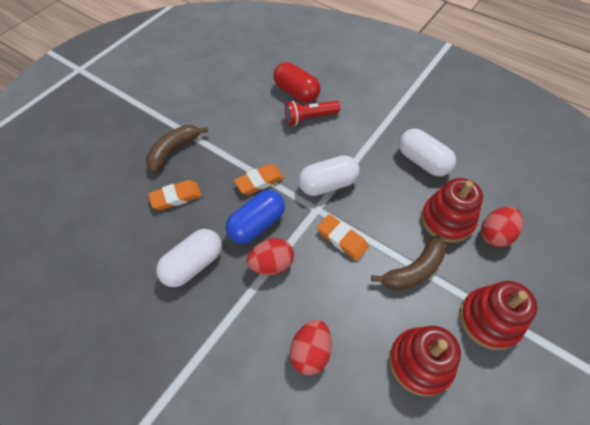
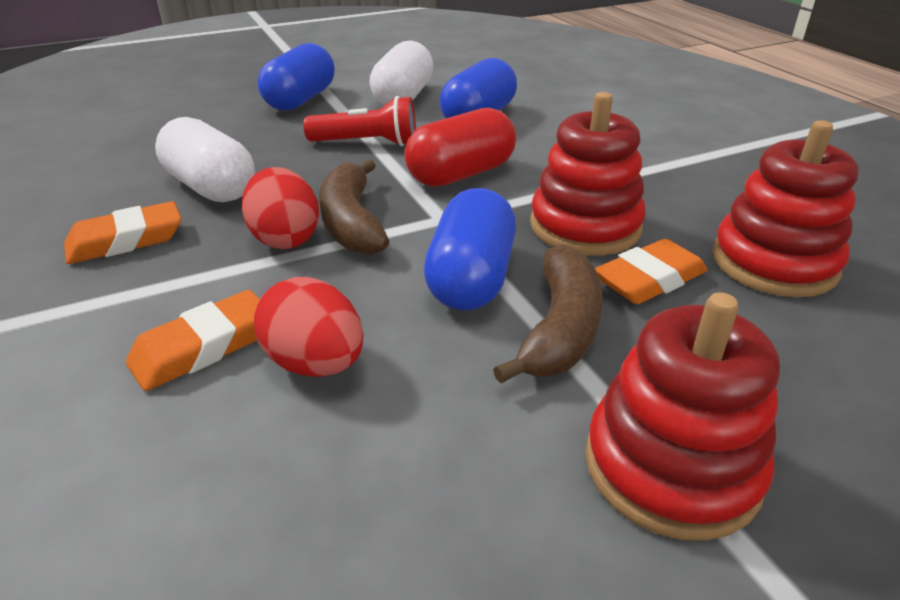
blue capsule: 1 -> 3
red egg: 3 -> 2
white capsule: 3 -> 2

